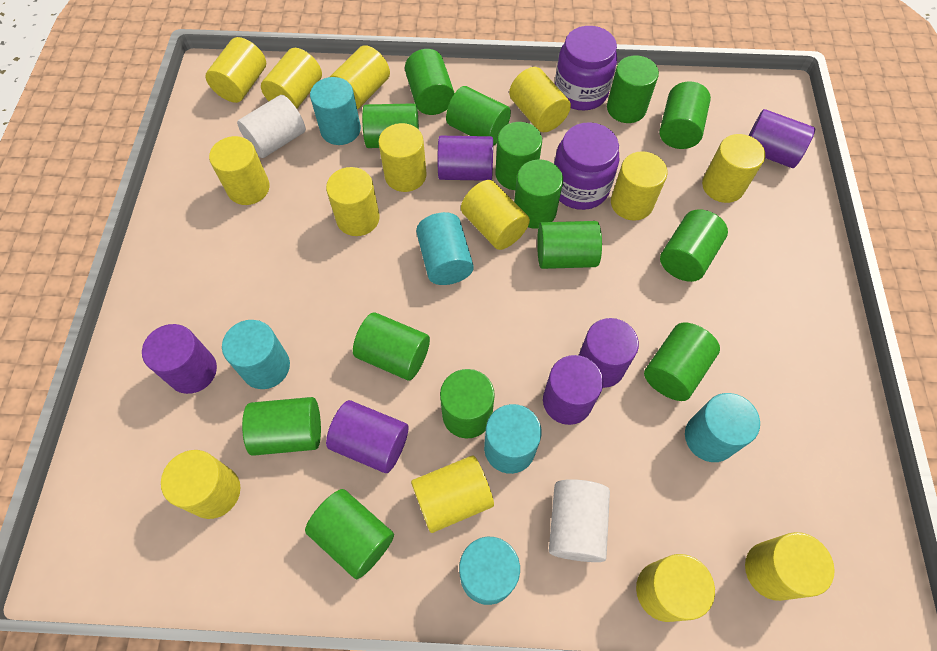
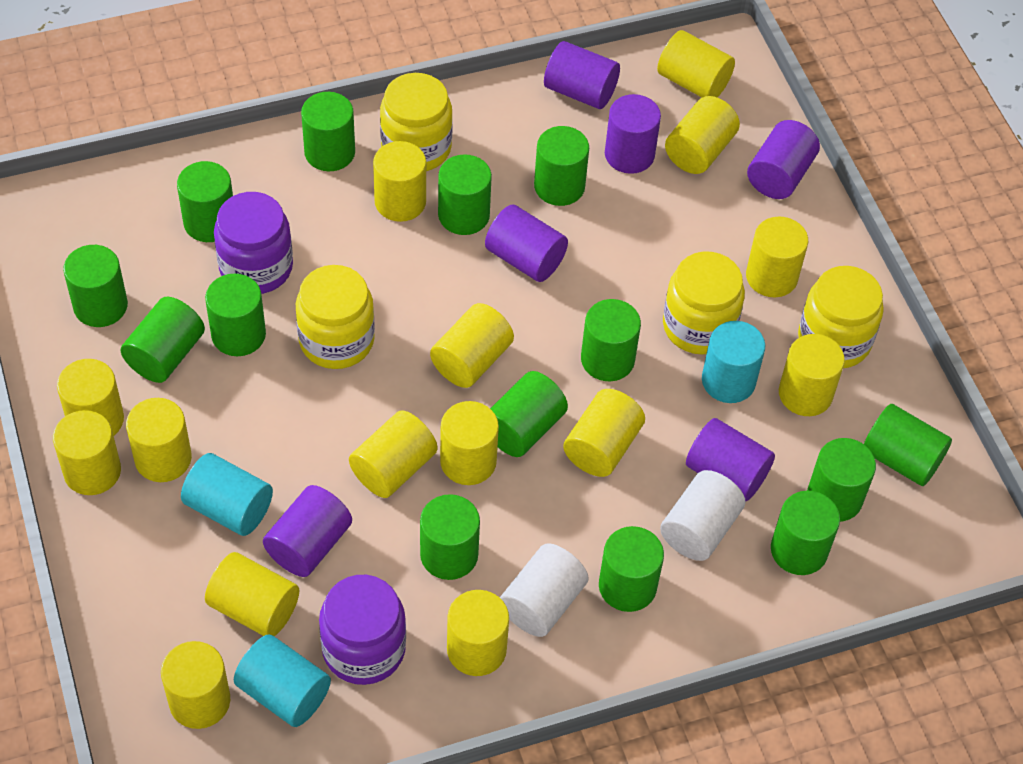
turquoise cylinder: 6 -> 3
yellow cylinder: 14 -> 15
yellow jar: 0 -> 4

